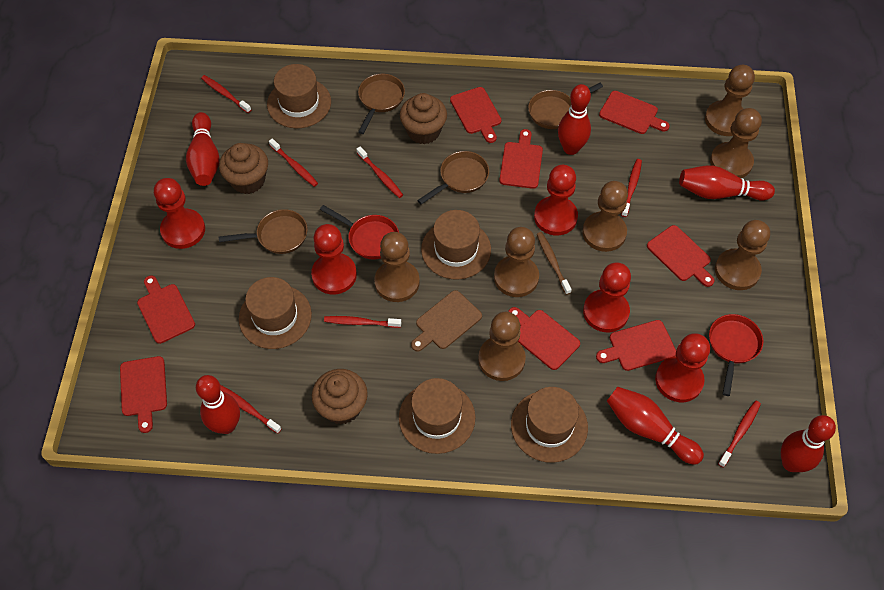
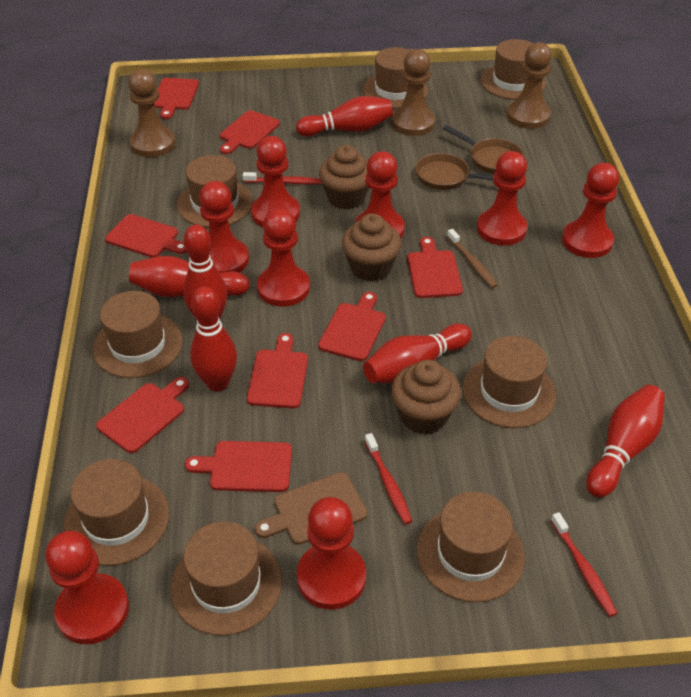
brown hat: 5 -> 8
brown pan: 4 -> 2
brown pawn: 7 -> 3
red pan: 2 -> 0
red pawn: 5 -> 8
red toothbrush: 7 -> 3

